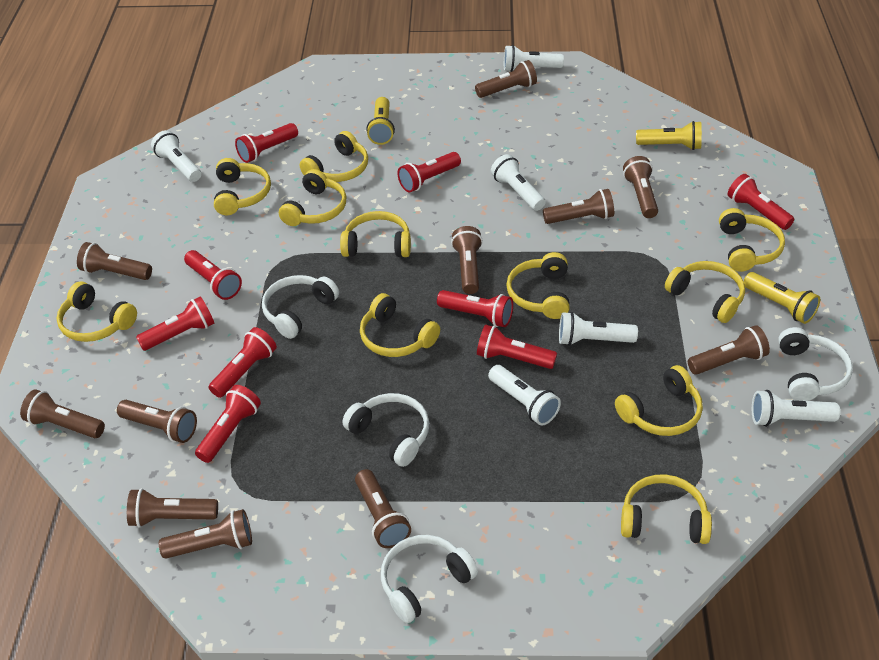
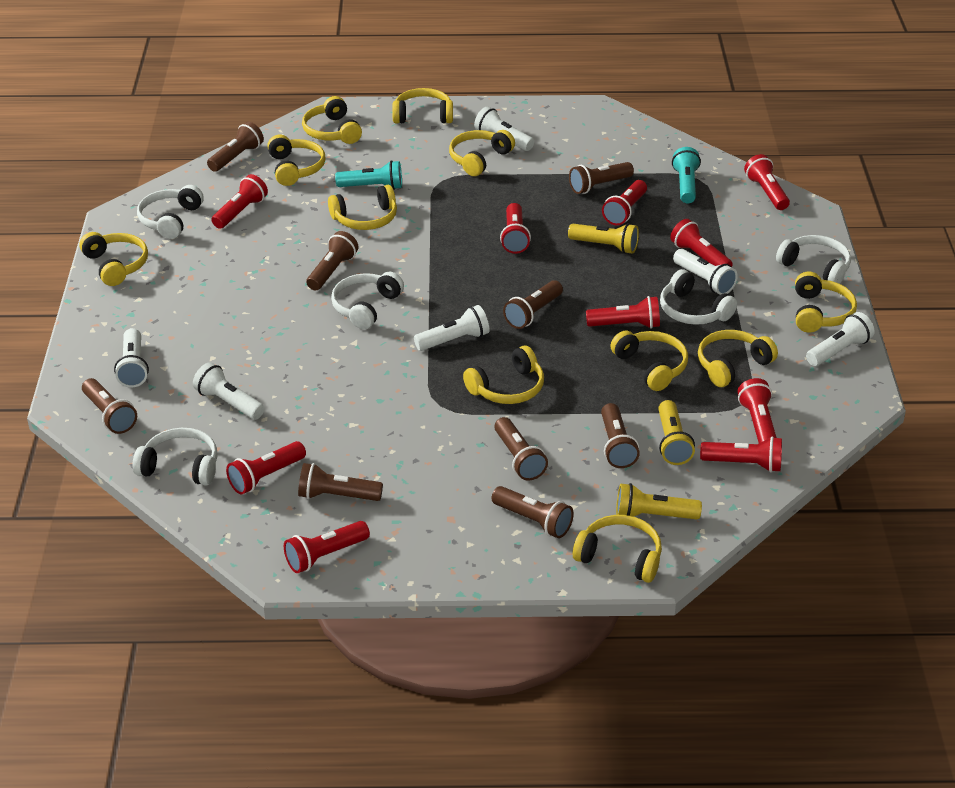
brown flashlight: 11 -> 9
red flashlight: 9 -> 10
turquoise flashlight: 0 -> 2
white headphones: 4 -> 5

